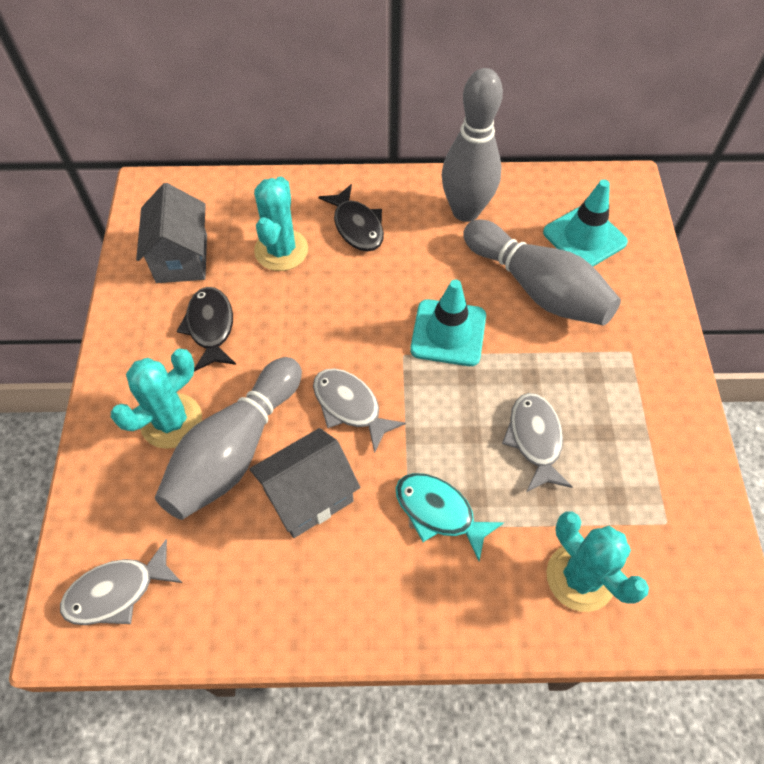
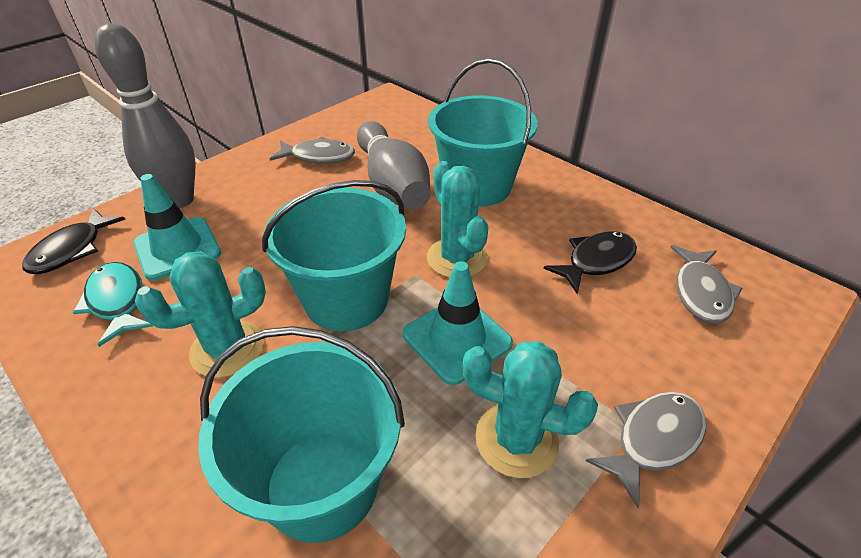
grey bowling pin: 3 -> 2
grey house: 2 -> 0
turquoise bucket: 0 -> 3

